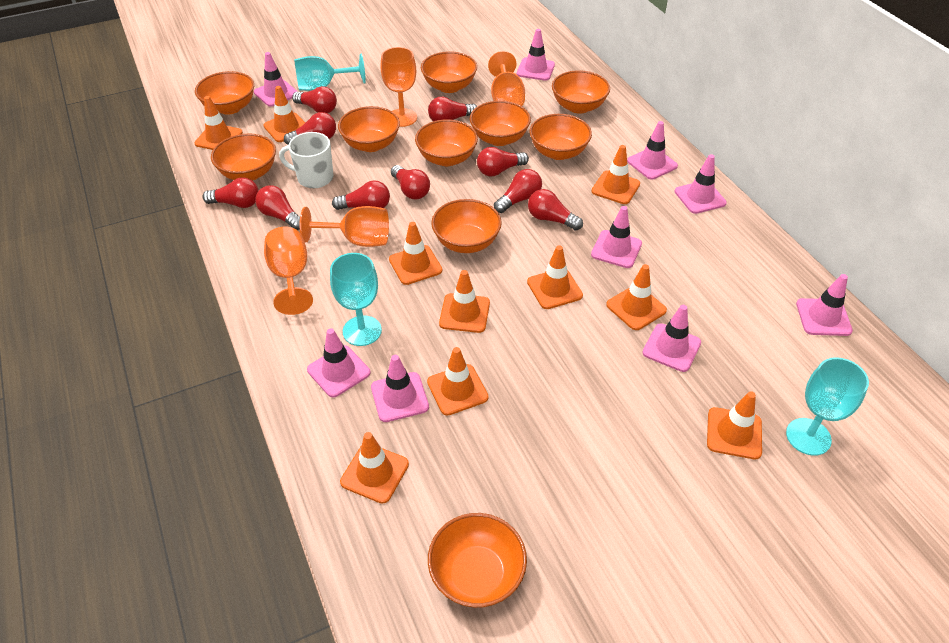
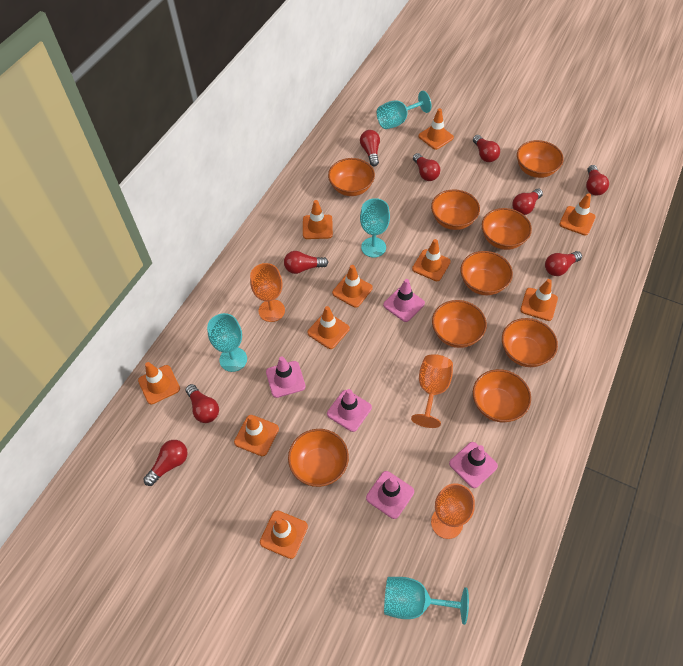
orange bowl: 10 -> 9
orange goblet: 4 -> 3
pink traffic cone: 9 -> 5
red light bulb: 10 -> 9
turquoise goblet: 3 -> 4
white mug: 1 -> 0

